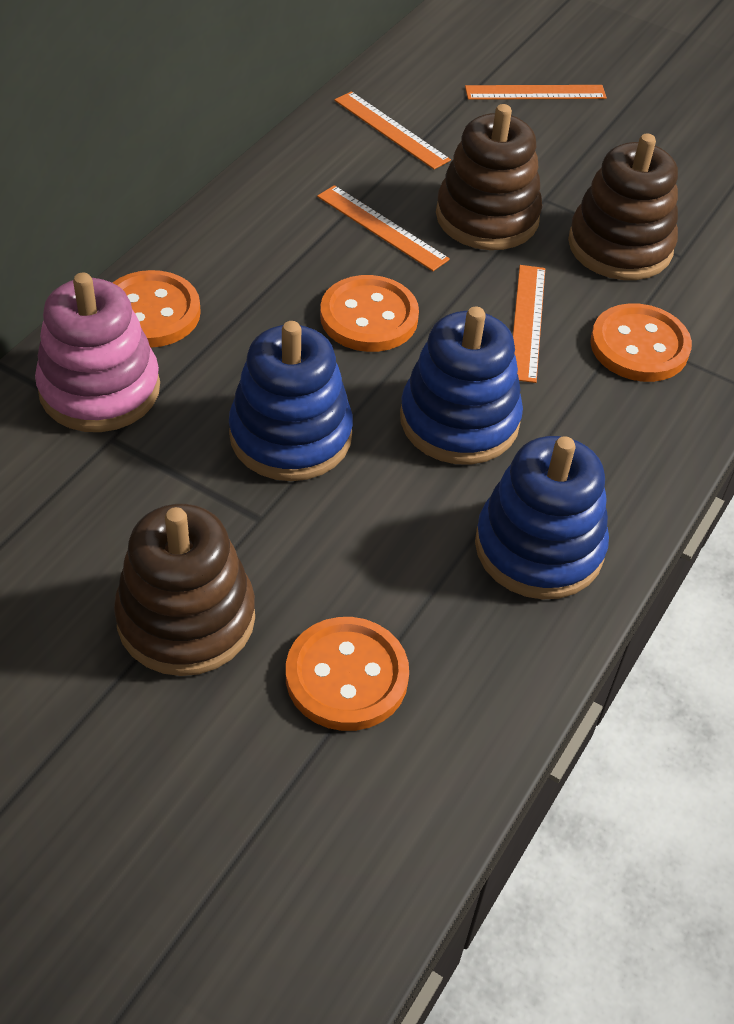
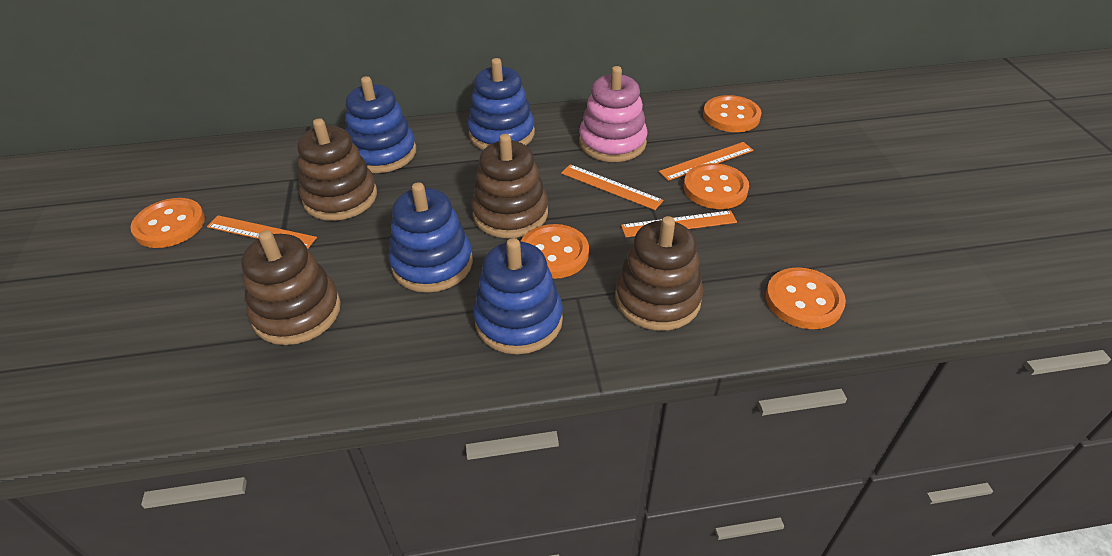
blue stacking toy: 3 -> 4
brown stacking toy: 3 -> 4
orange button: 4 -> 5

